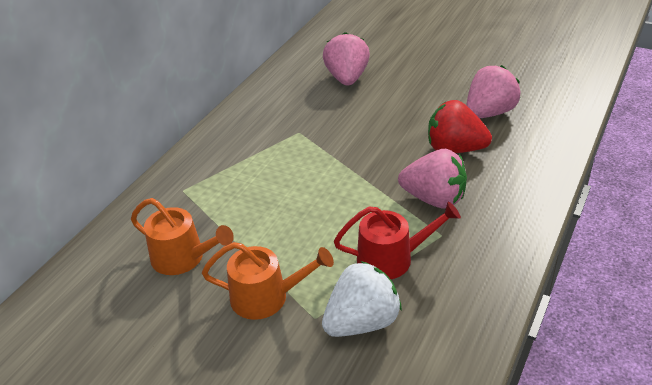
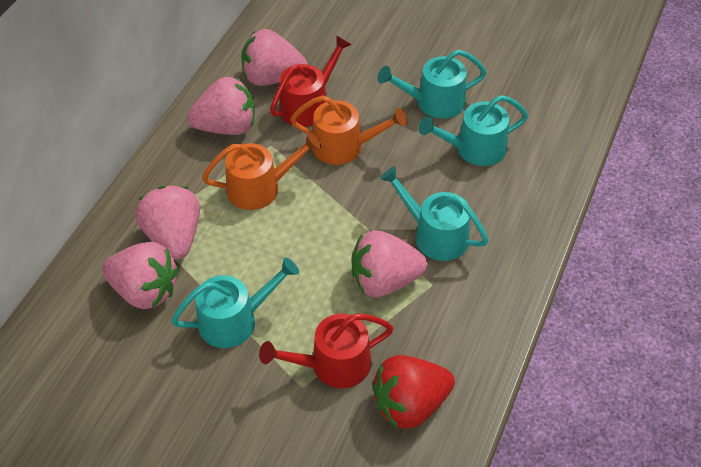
pink strawberry: 3 -> 5
red watering can: 1 -> 2
turquoise watering can: 0 -> 4
white strawberry: 1 -> 0

